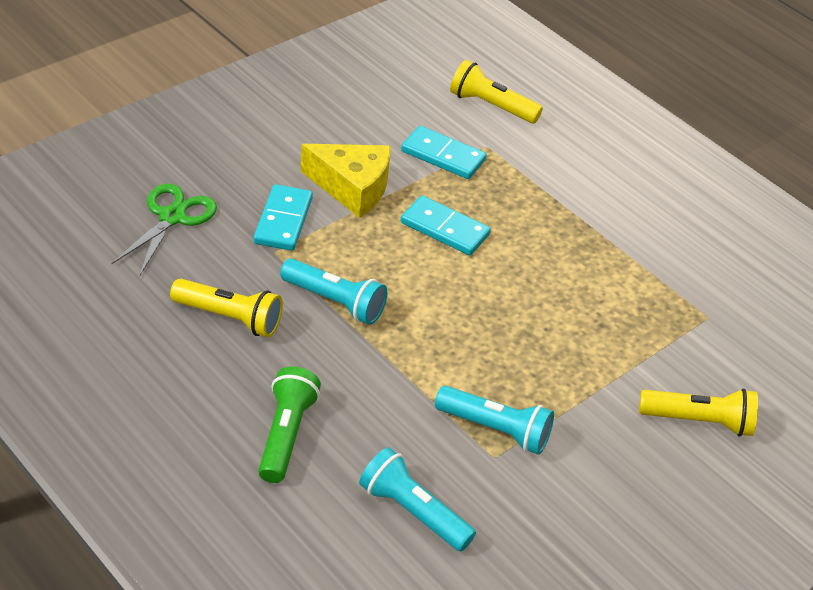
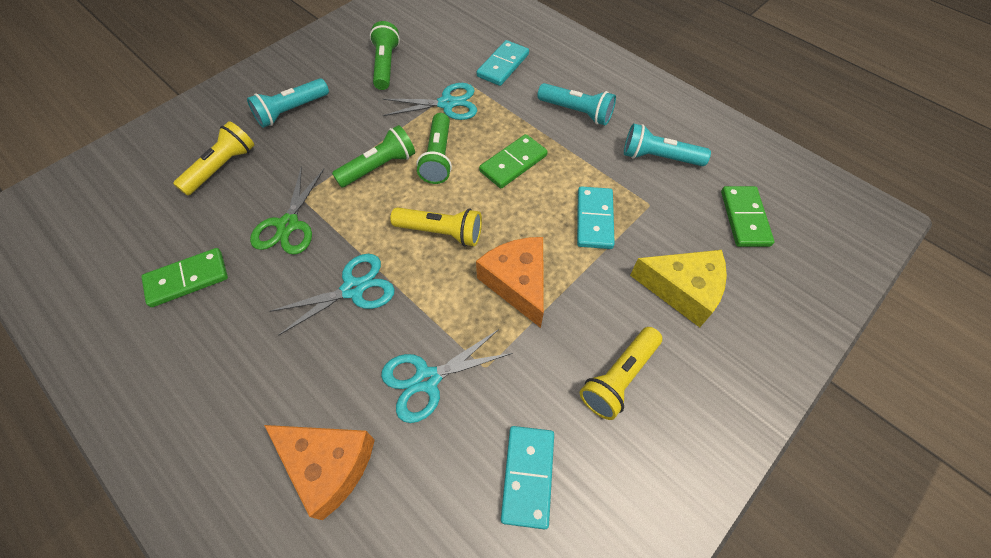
green domino: 0 -> 3
green flashlight: 1 -> 3
orange cheese: 0 -> 2
turquoise scissors: 0 -> 3

